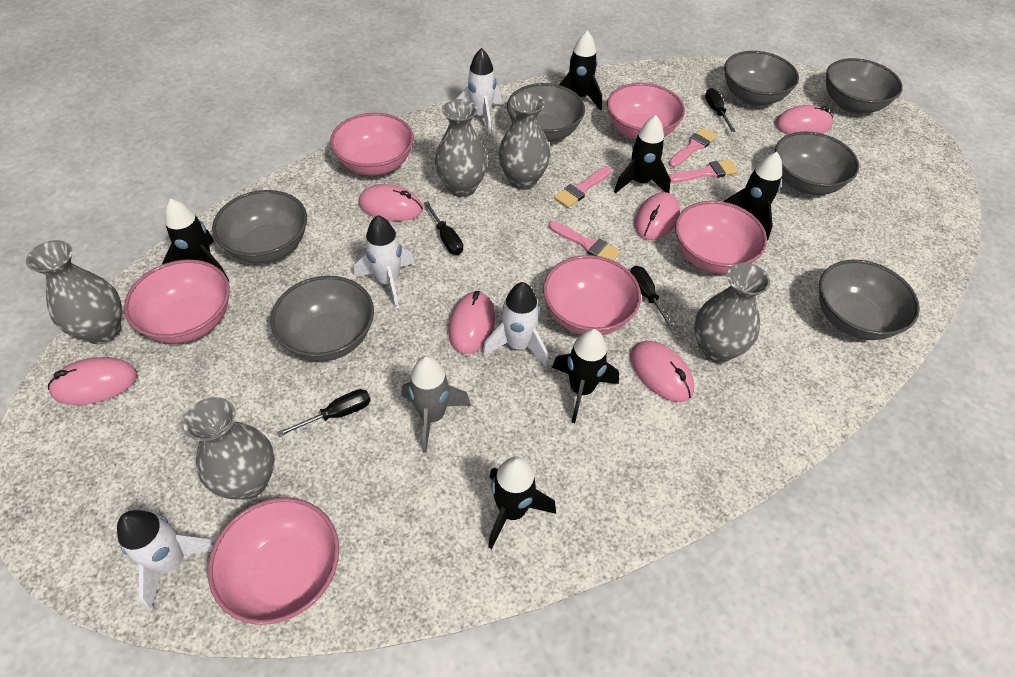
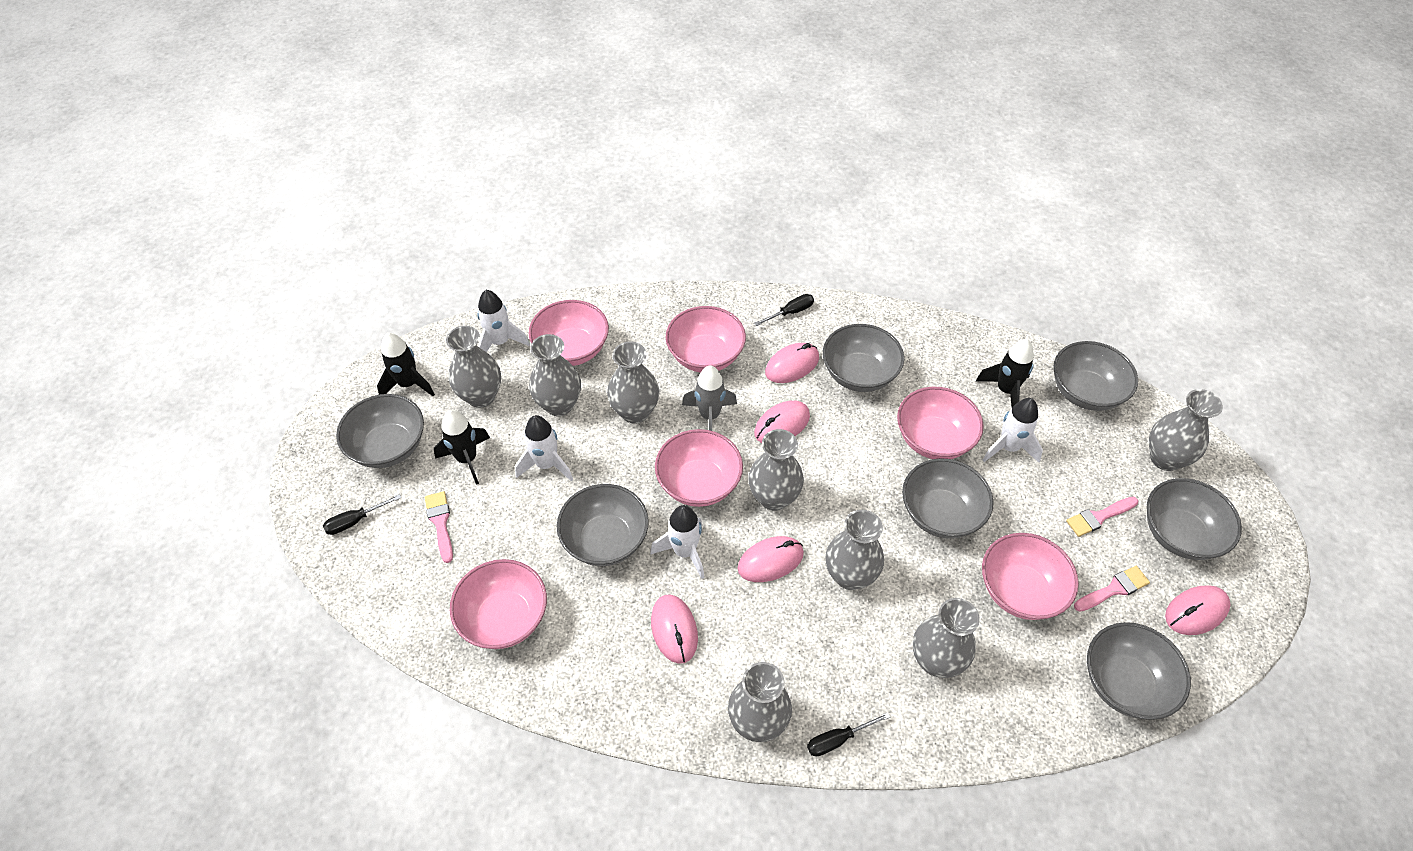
black rocket: 6 -> 3
black screwdriver: 4 -> 3
grey vase: 5 -> 8
pink brush: 4 -> 3
pink mouse: 6 -> 5

